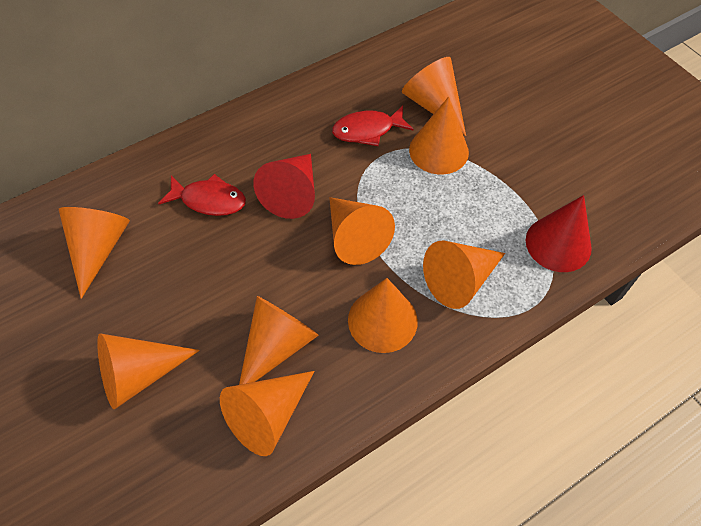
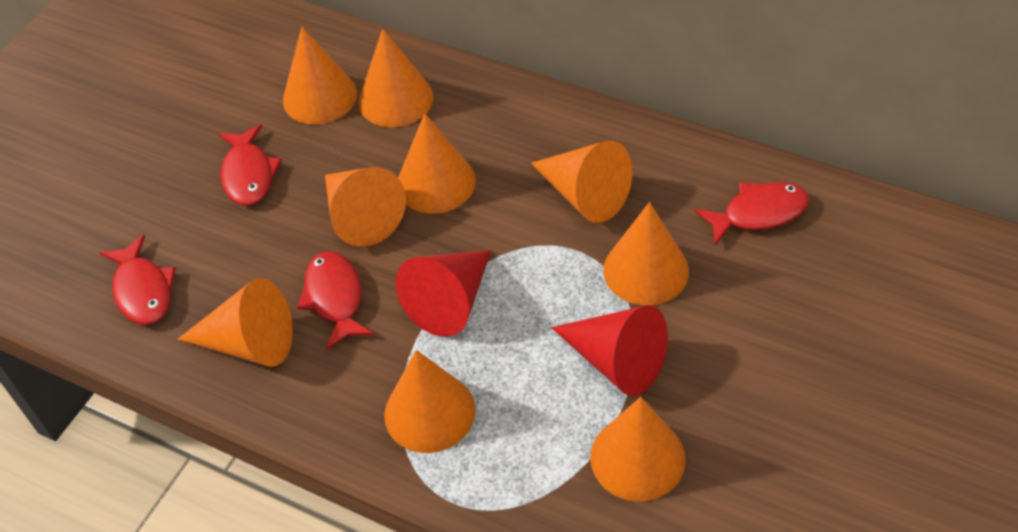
red fish: 2 -> 4

